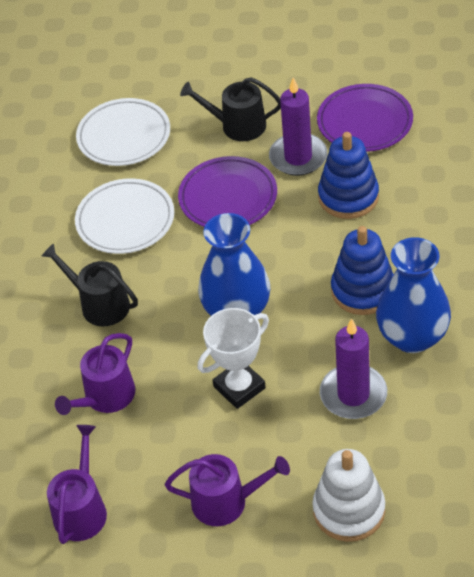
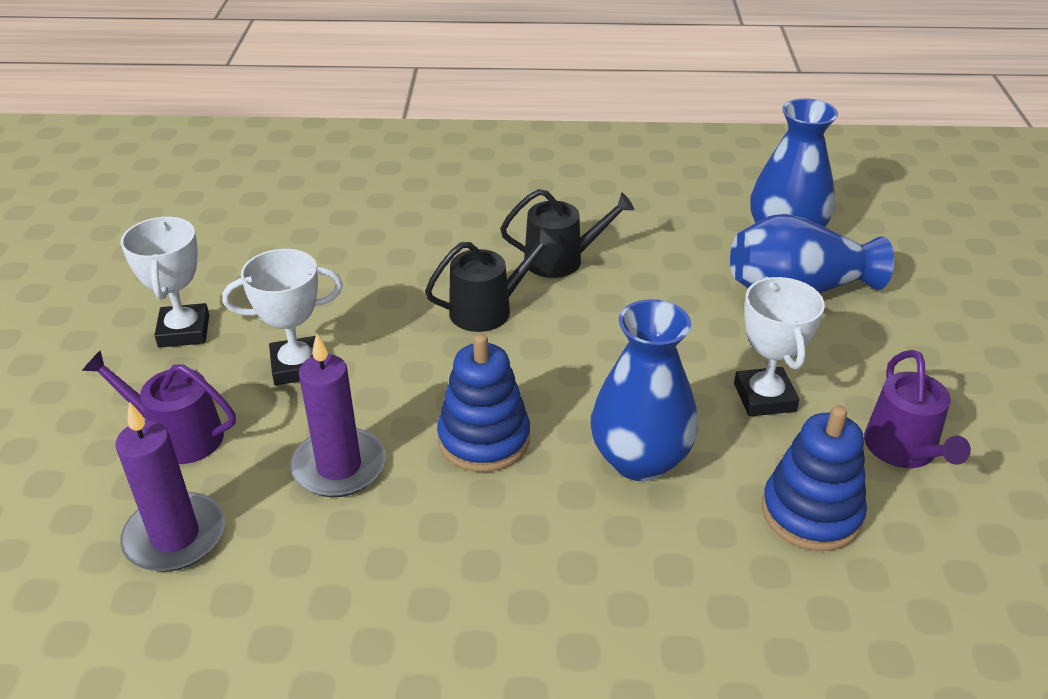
blue vase: 2 -> 3
purple plate: 2 -> 0
purple watering can: 3 -> 2
white plate: 2 -> 0
white stacking toy: 1 -> 0
white trophy: 1 -> 3

